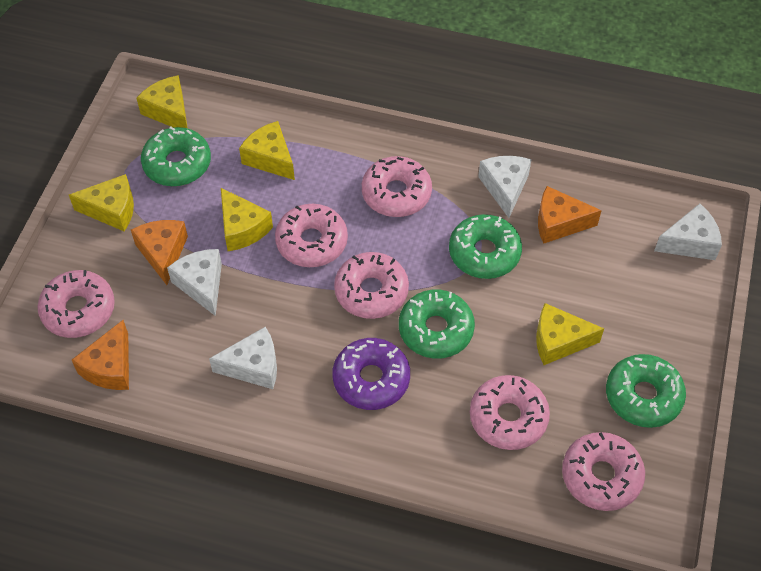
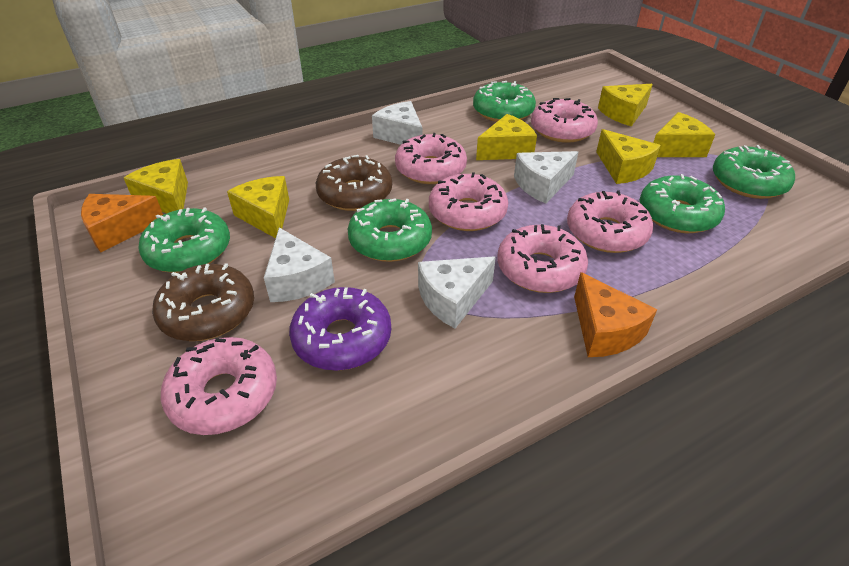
brown donut: 0 -> 2
green donut: 4 -> 5
orange cheese: 3 -> 2
yellow cheese: 5 -> 6

